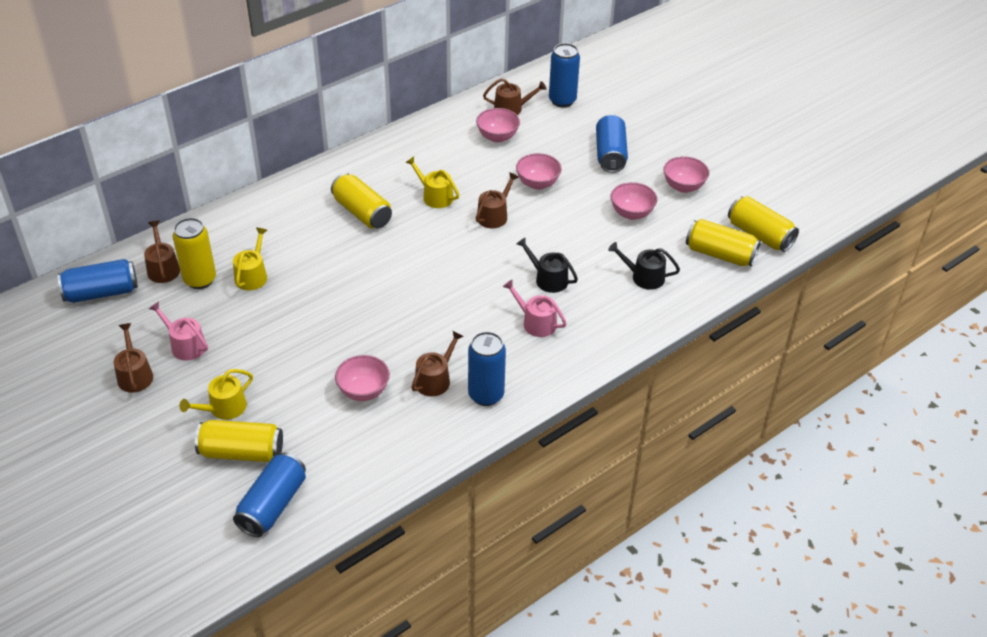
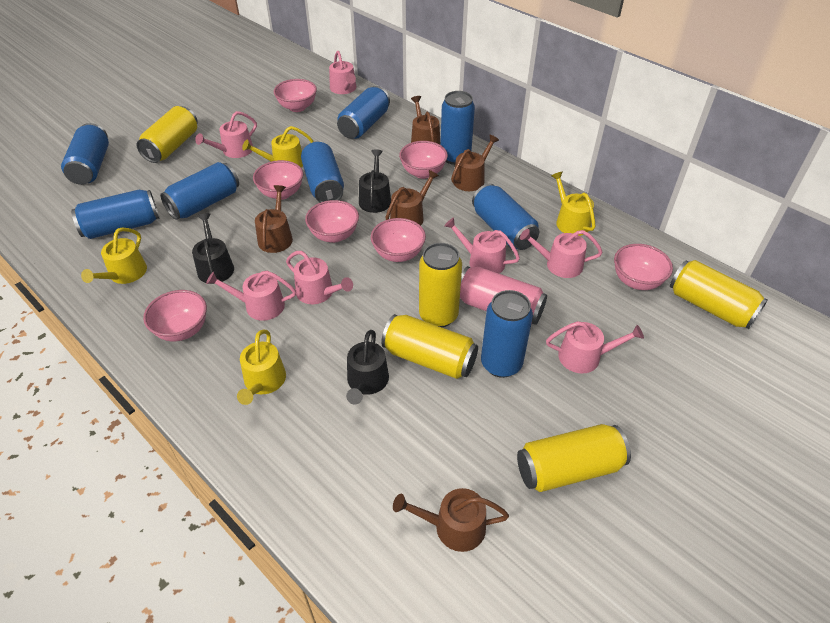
black watering can: 2 -> 3
blue can: 5 -> 8
pink bowl: 5 -> 7
pink can: 0 -> 1
pink watering can: 2 -> 7
yellow watering can: 3 -> 4

